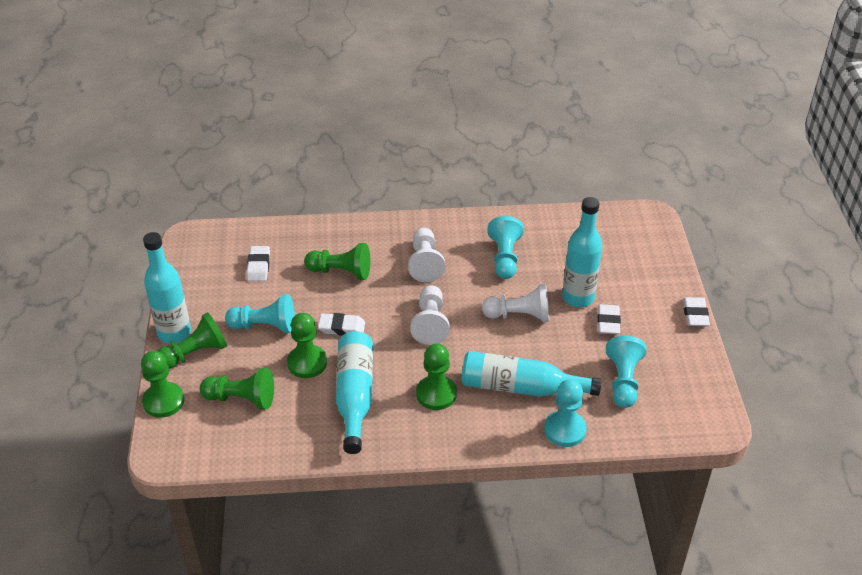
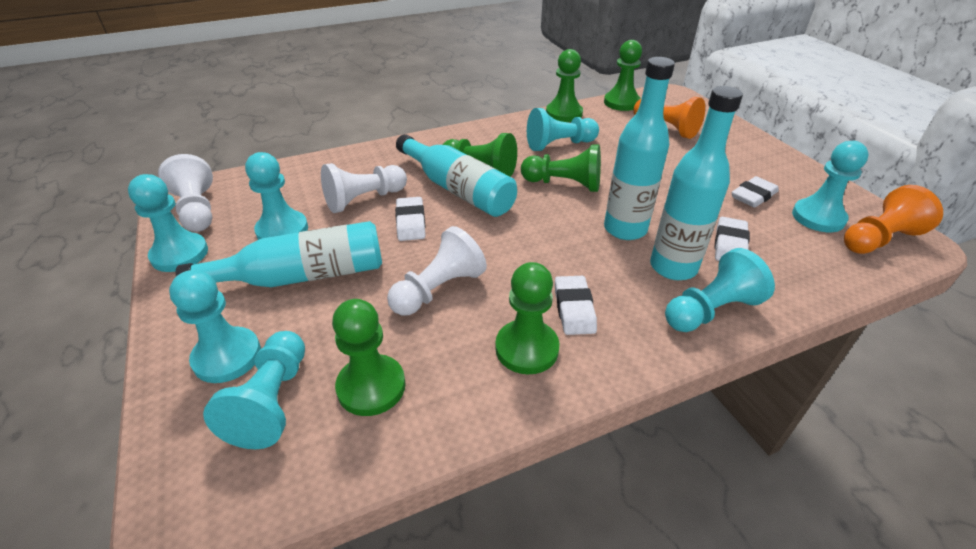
orange pawn: 0 -> 2
turquoise pawn: 4 -> 7

